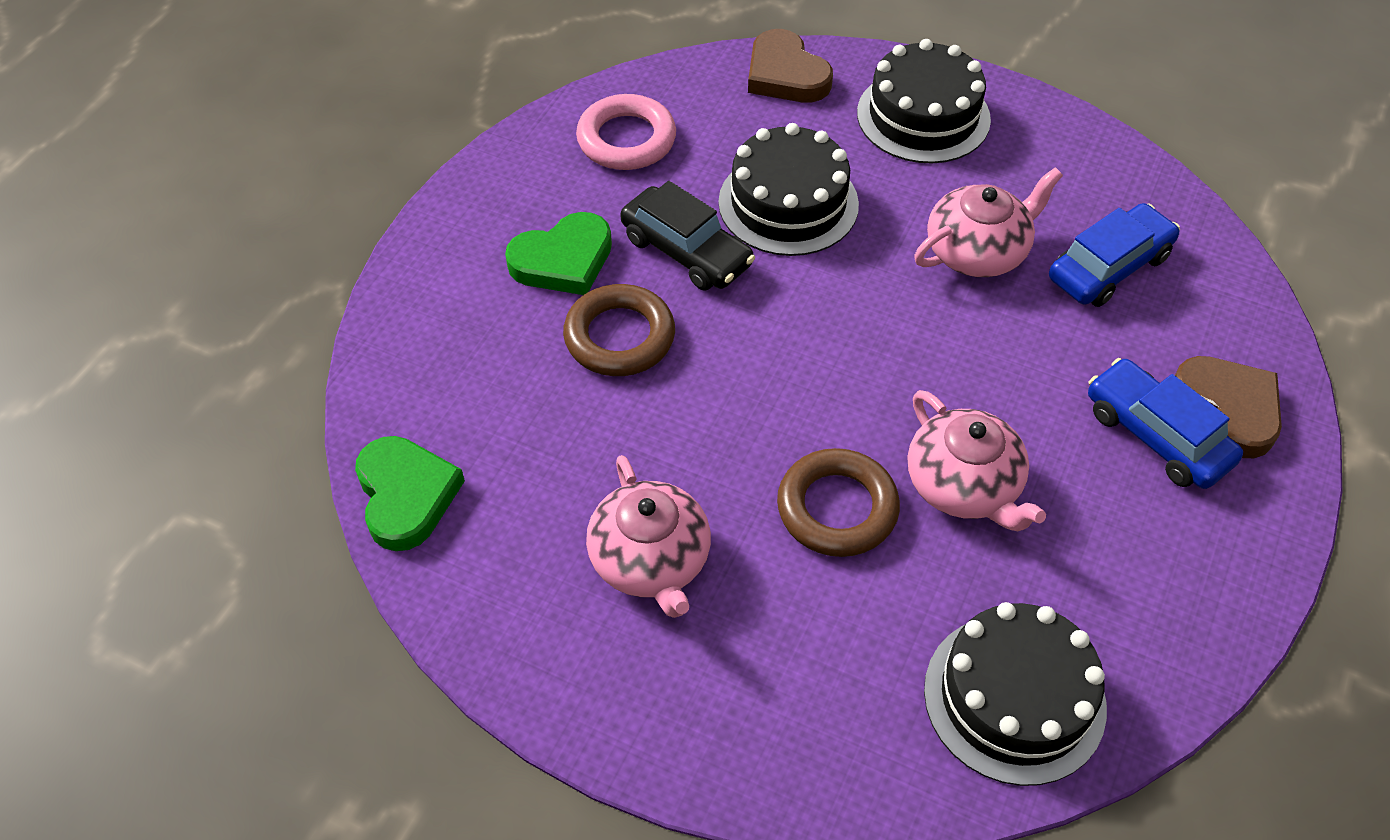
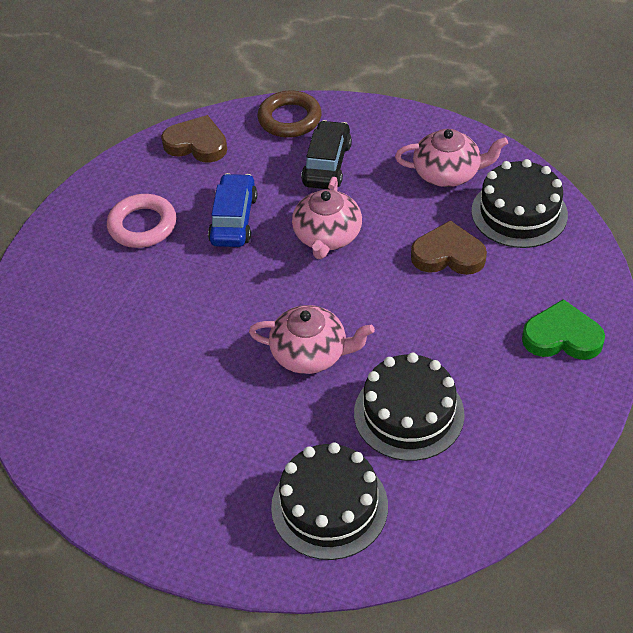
blue car: 2 -> 1
brown ring: 2 -> 1
green heart: 2 -> 1

